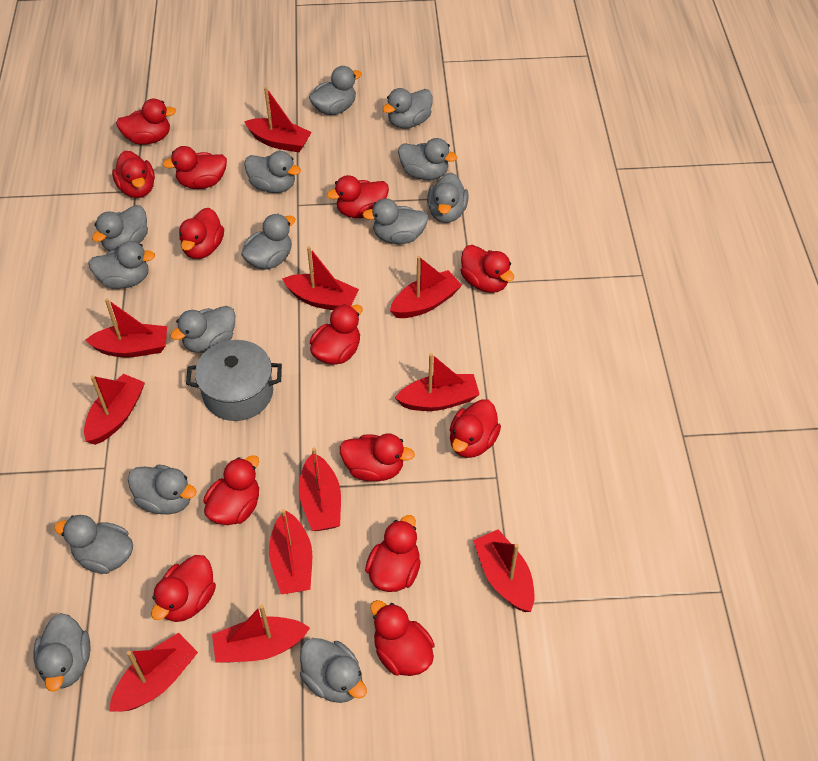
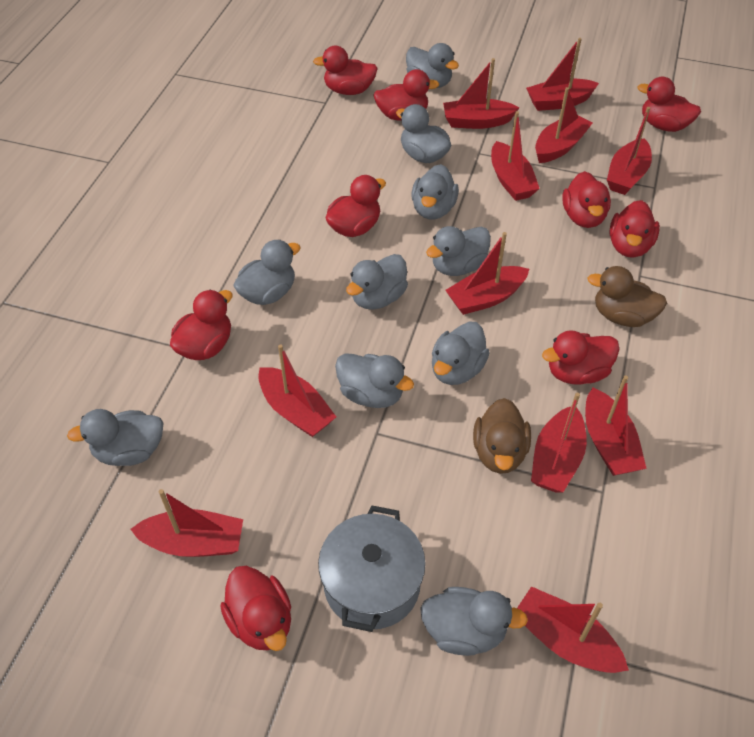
brown duck: 0 -> 2
grey duck: 14 -> 10
red duck: 13 -> 9

